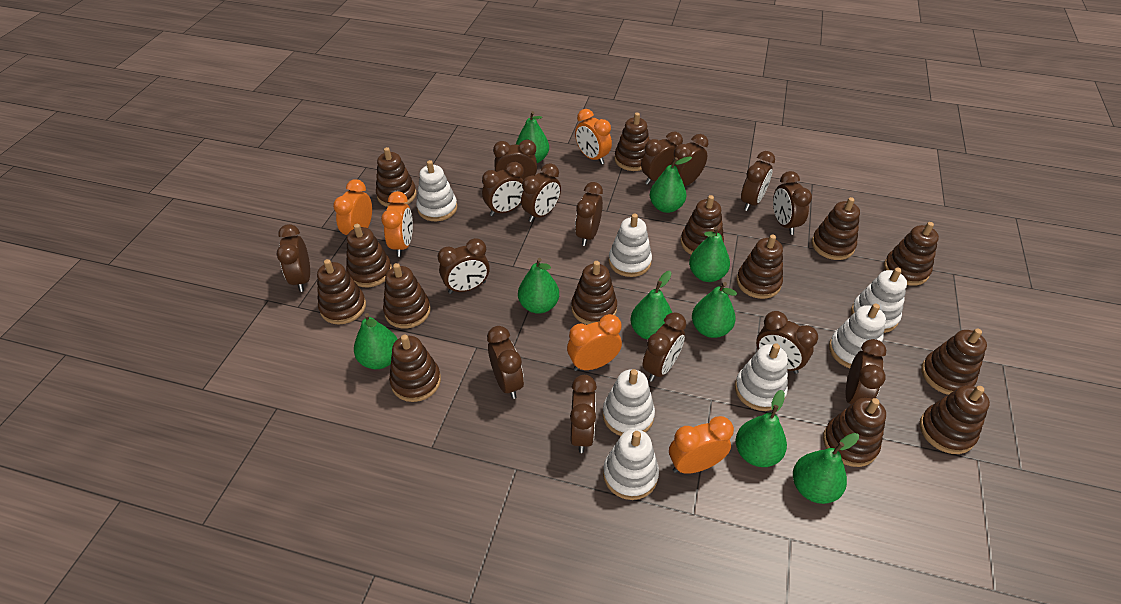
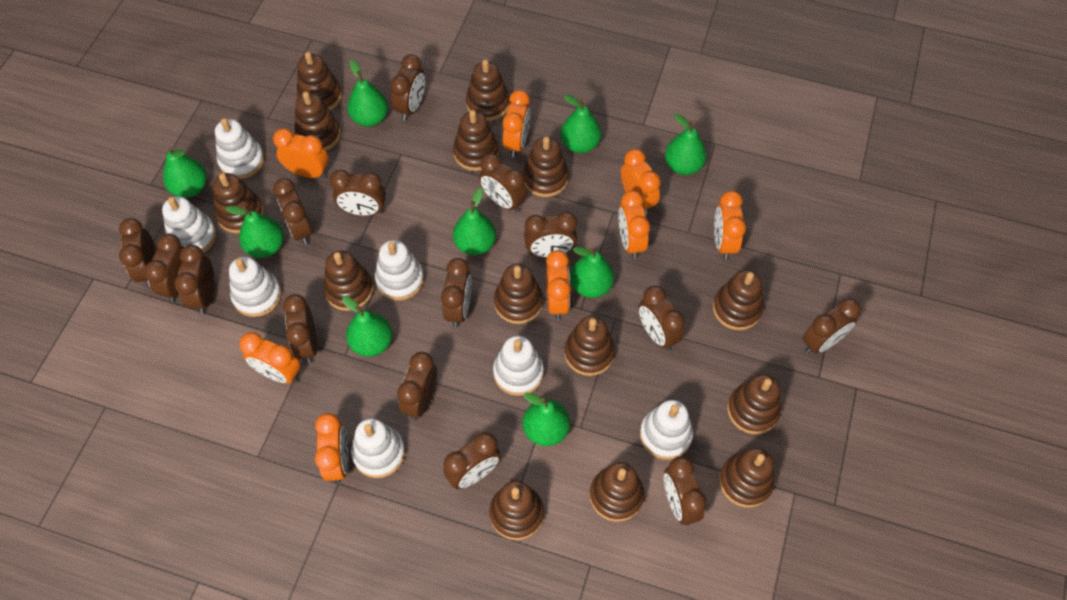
orange clock: 5 -> 8

